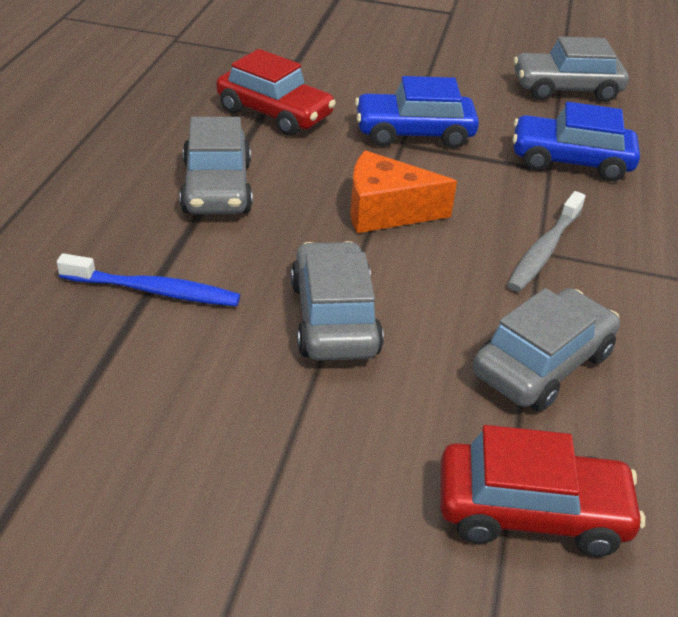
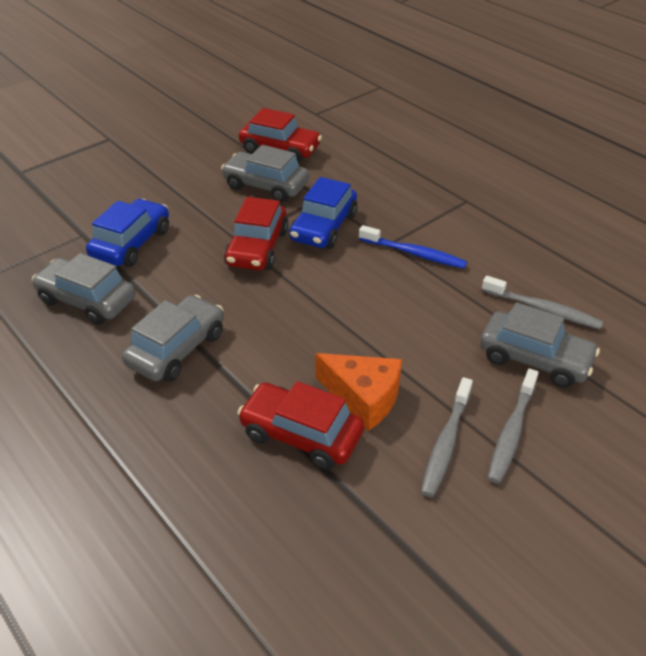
grey toothbrush: 1 -> 3
red car: 2 -> 3

